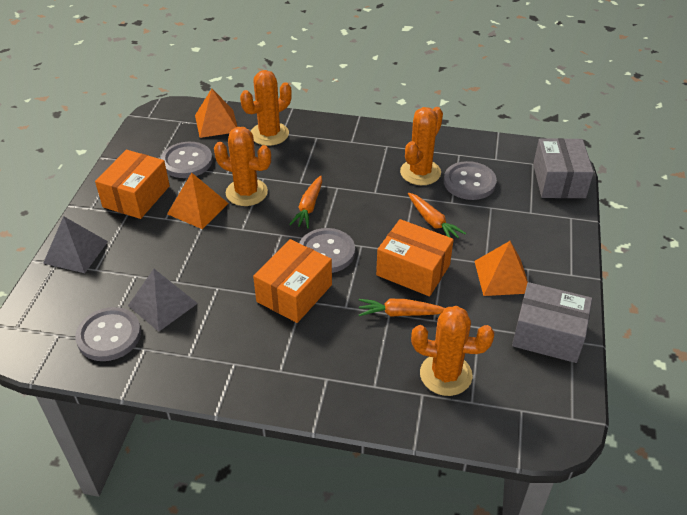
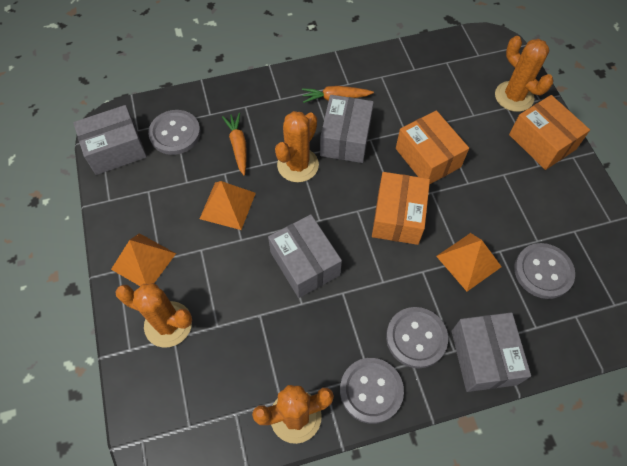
grey box: 2 -> 4
grey pyramid: 2 -> 0
orange carrot: 3 -> 2

